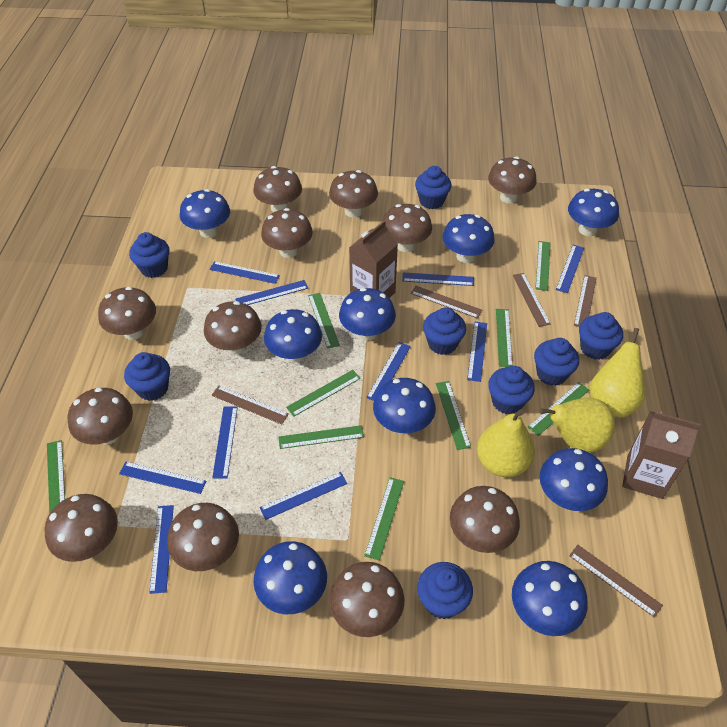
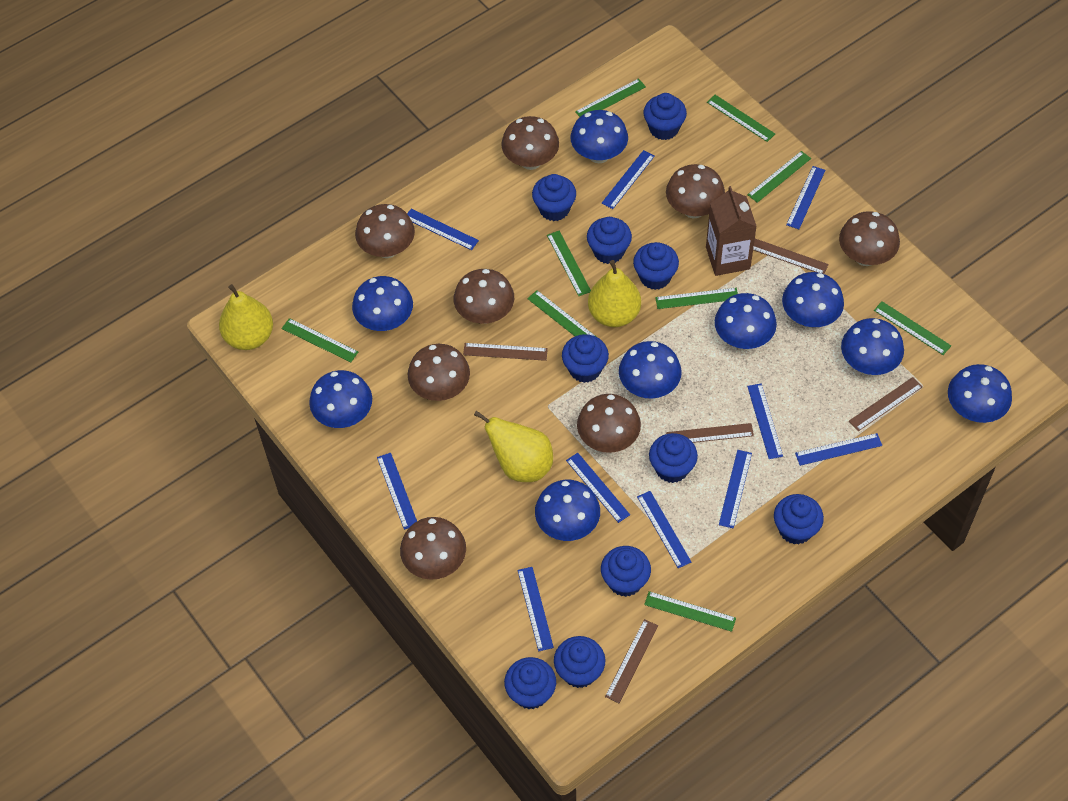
blue cupcake: 8 -> 10
brown carton: 2 -> 1
brown mushroom: 12 -> 8

